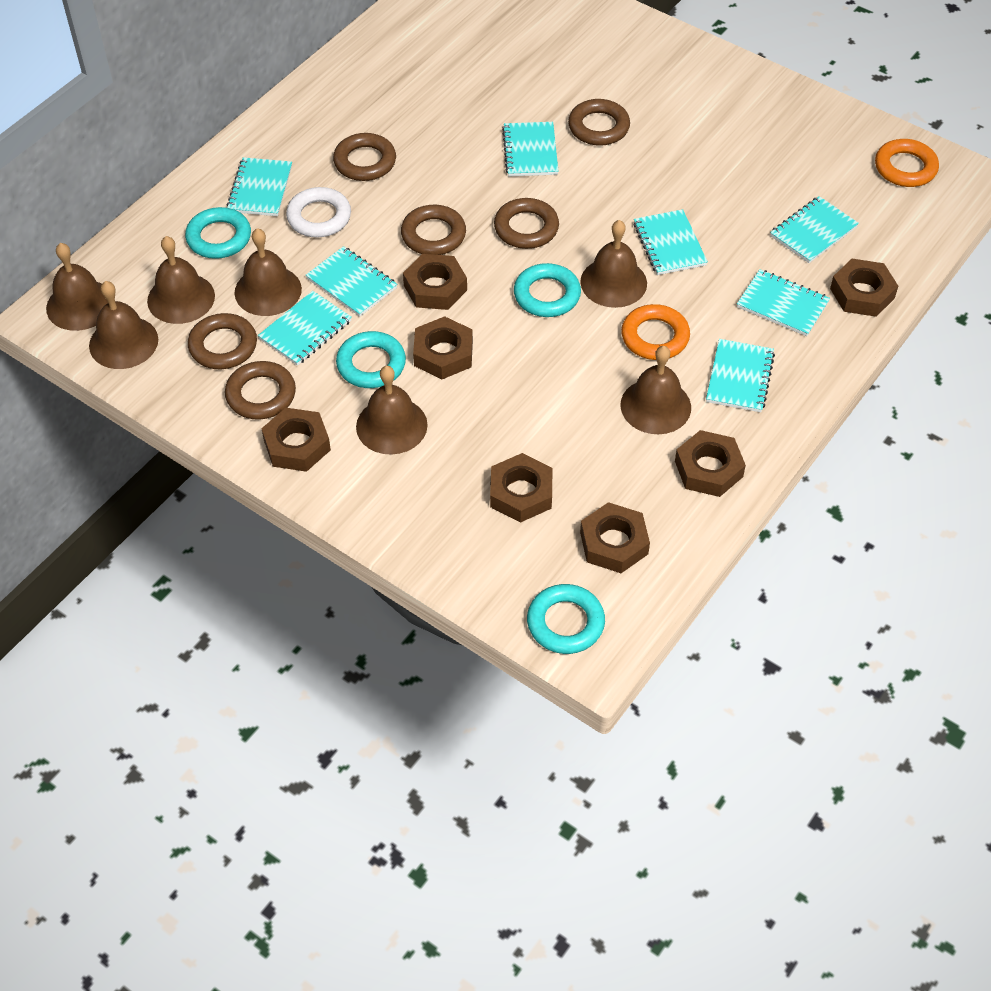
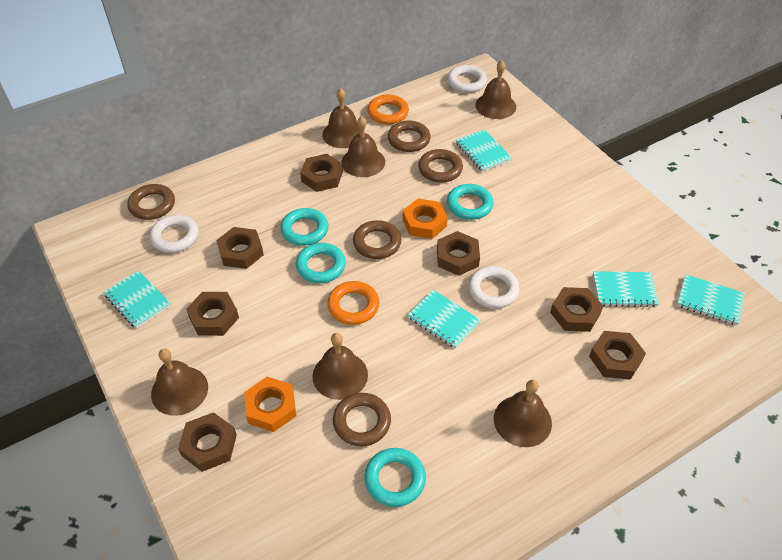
brown bell: 7 -> 6
brown ring: 6 -> 5
orange nut: 0 -> 2
turquoise notebook: 8 -> 5
white ring: 1 -> 3

